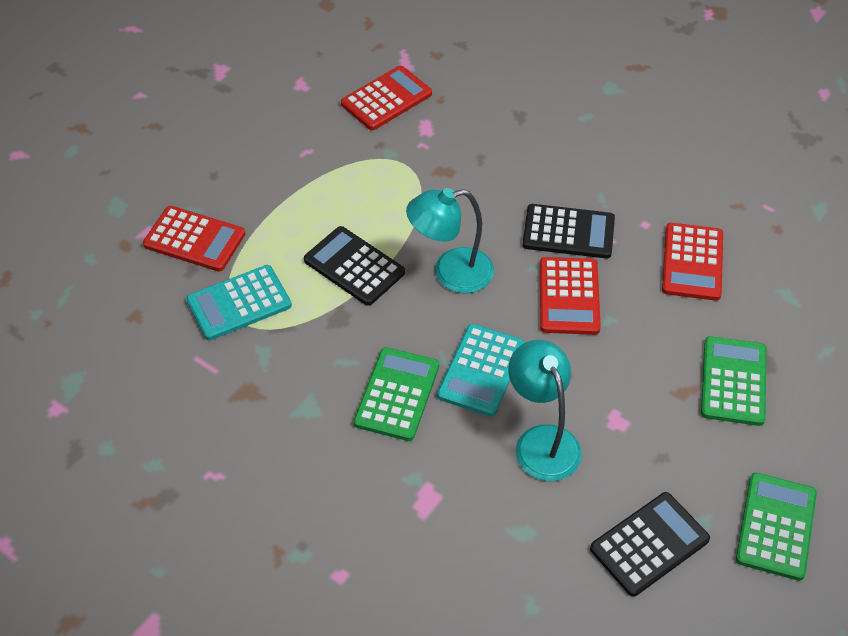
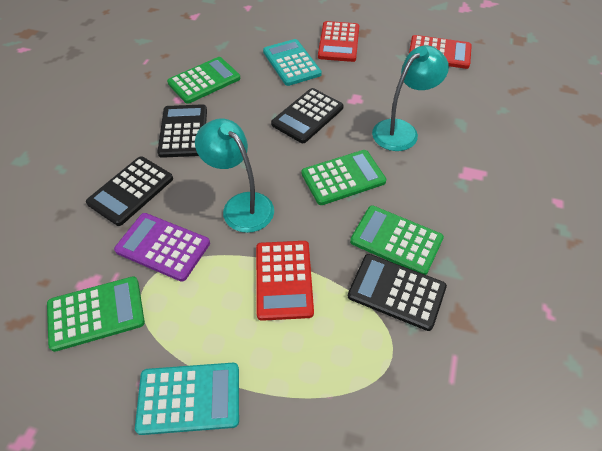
black calculator: 3 -> 4
green calculator: 3 -> 4
purple calculator: 0 -> 1
red calculator: 4 -> 3

